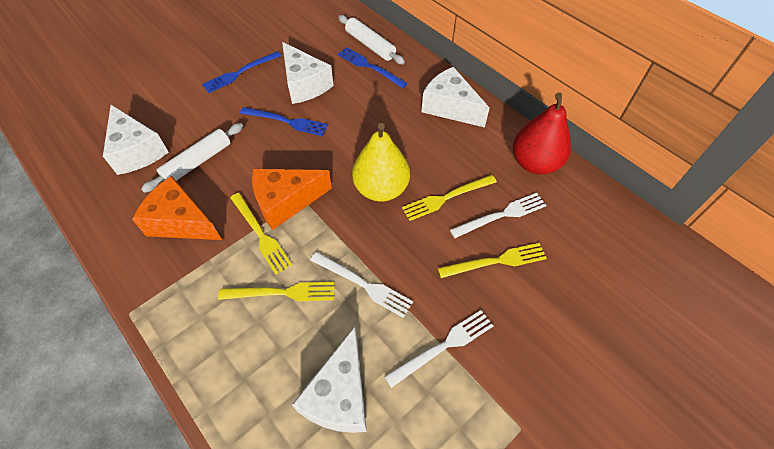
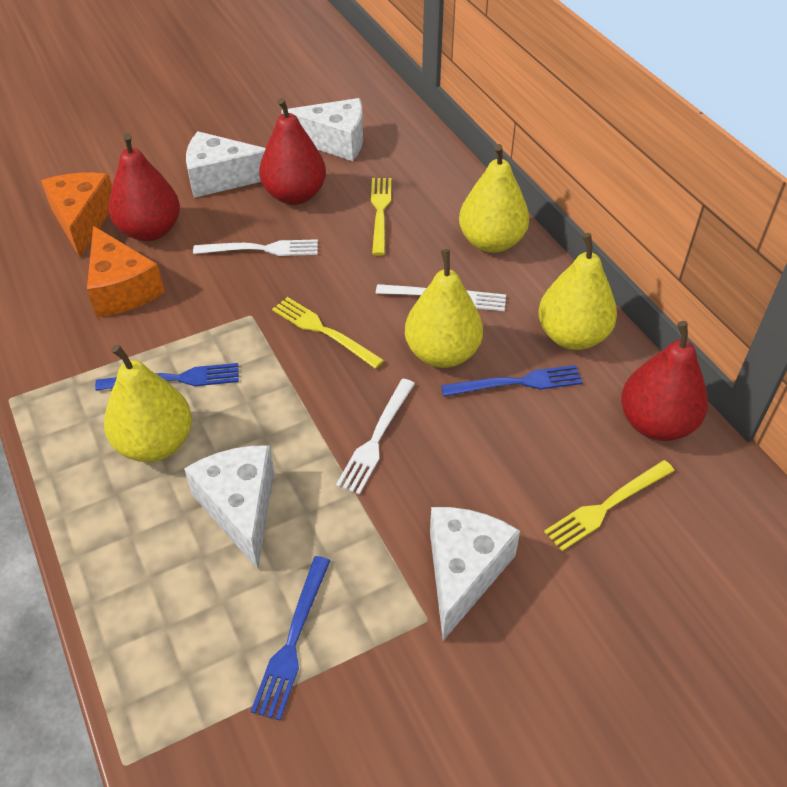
red pear: 1 -> 3
white rolling pin: 2 -> 0
yellow fork: 4 -> 3
yellow pear: 1 -> 4

